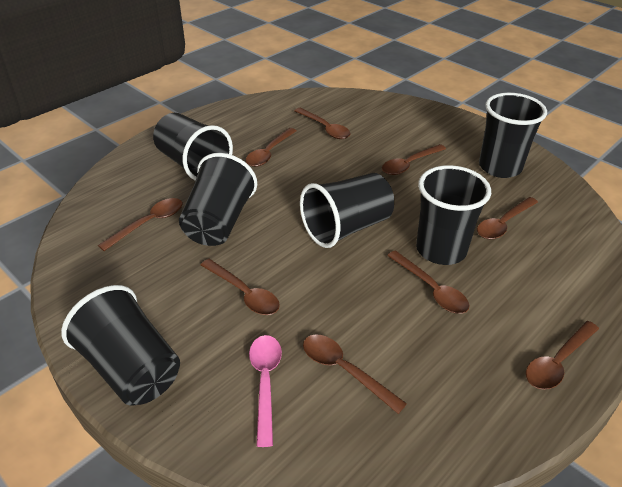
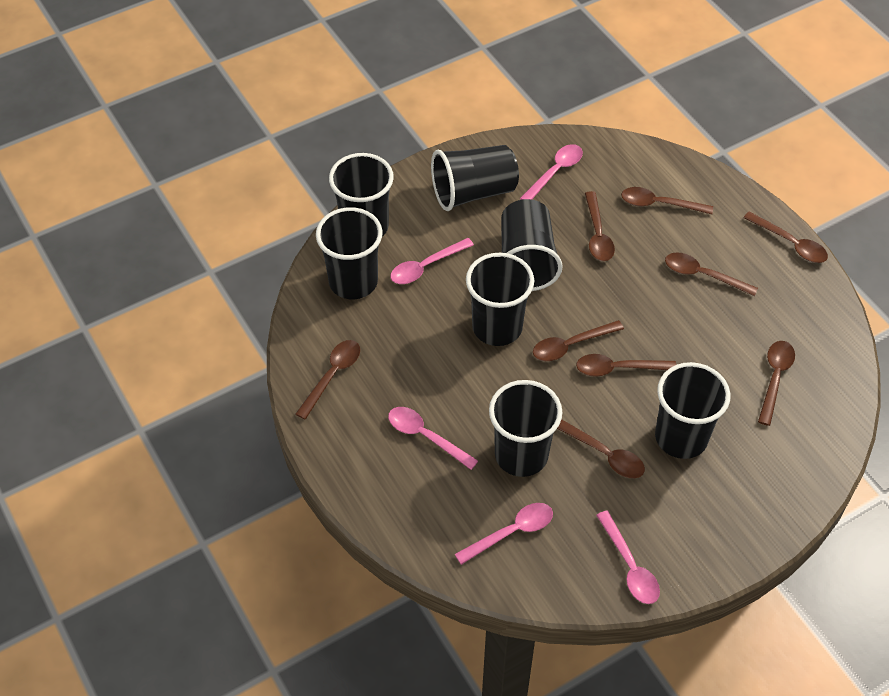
black cup: 6 -> 7
pink spoon: 1 -> 5

